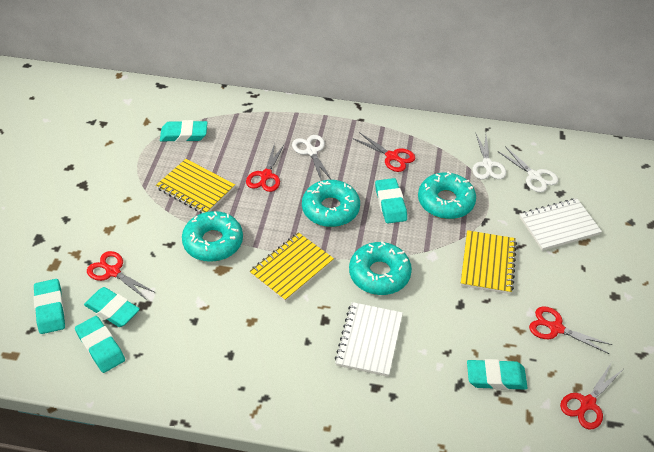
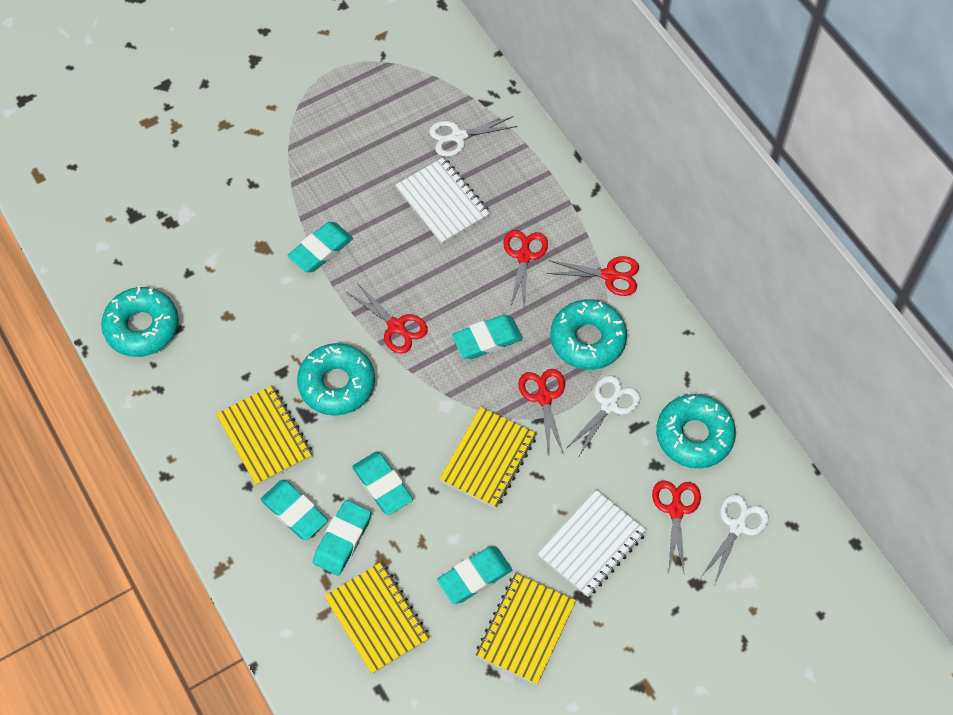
yellow notebook: 3 -> 4

